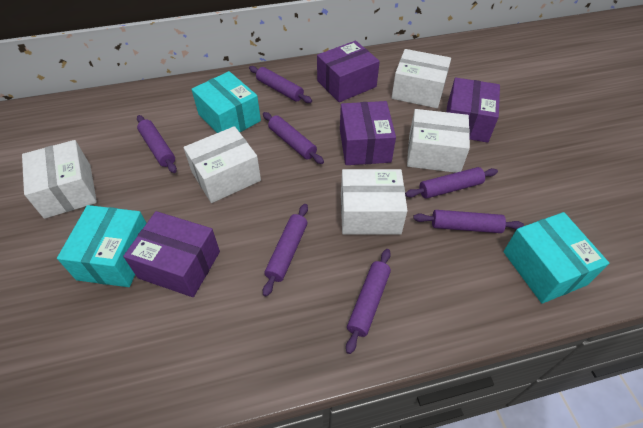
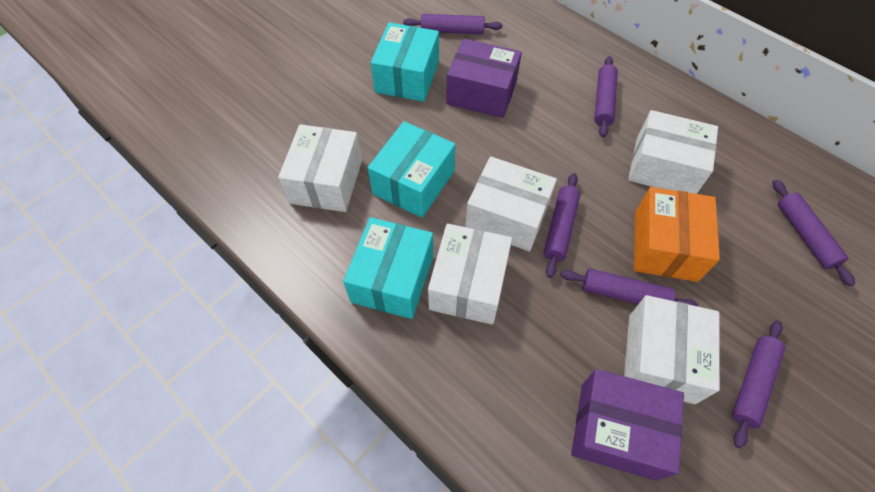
orange box: 0 -> 1
purple box: 4 -> 2
purple rolling pin: 7 -> 6

